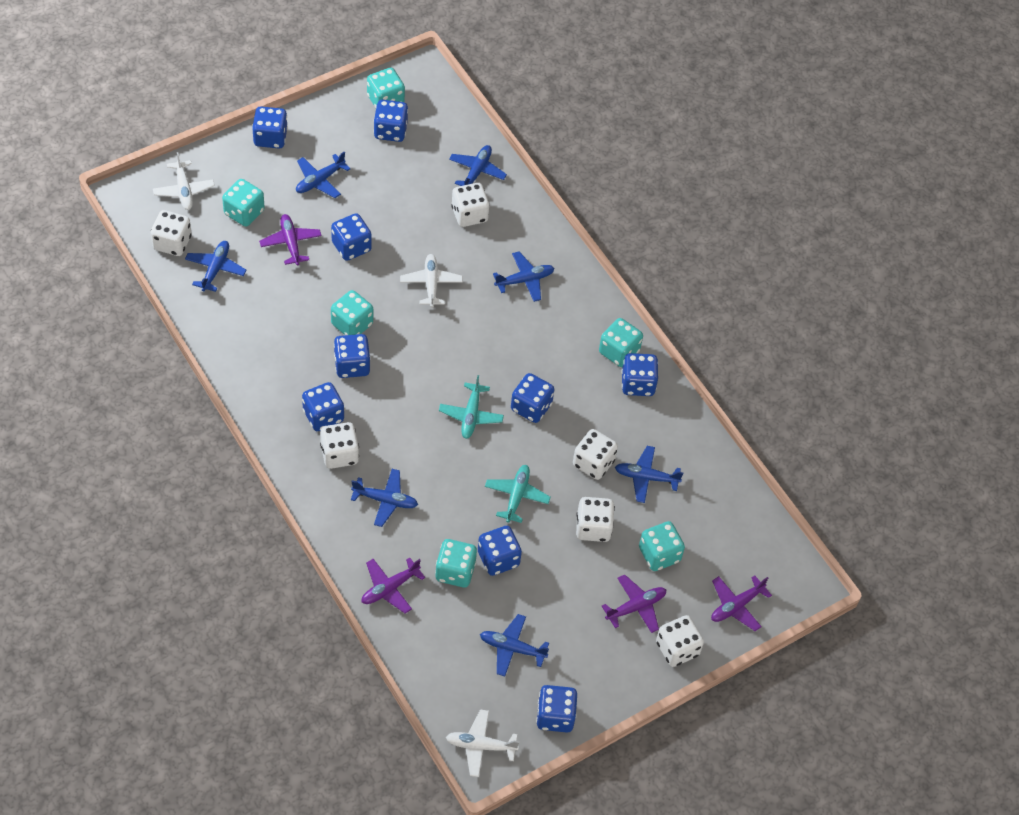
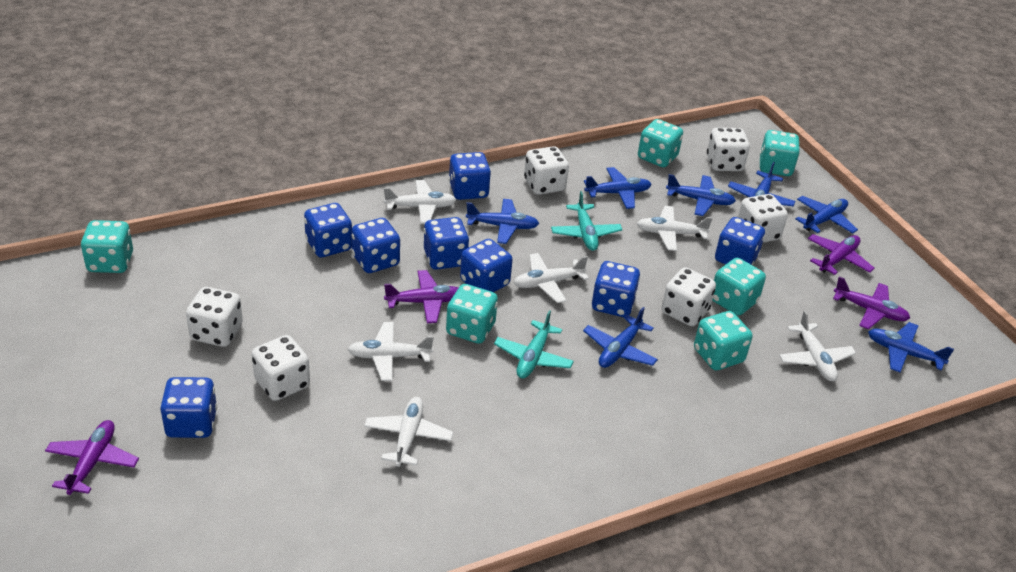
blue dice: 9 -> 8
white plane: 3 -> 6

